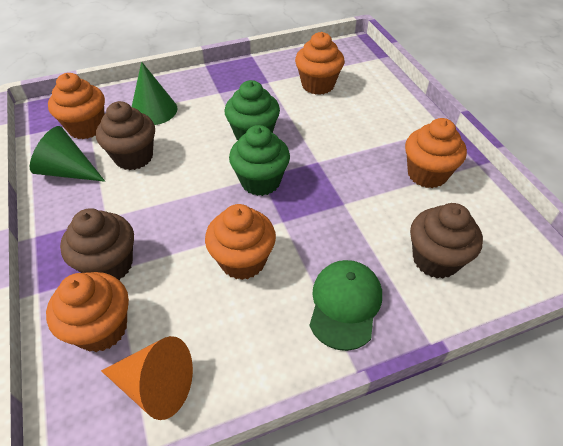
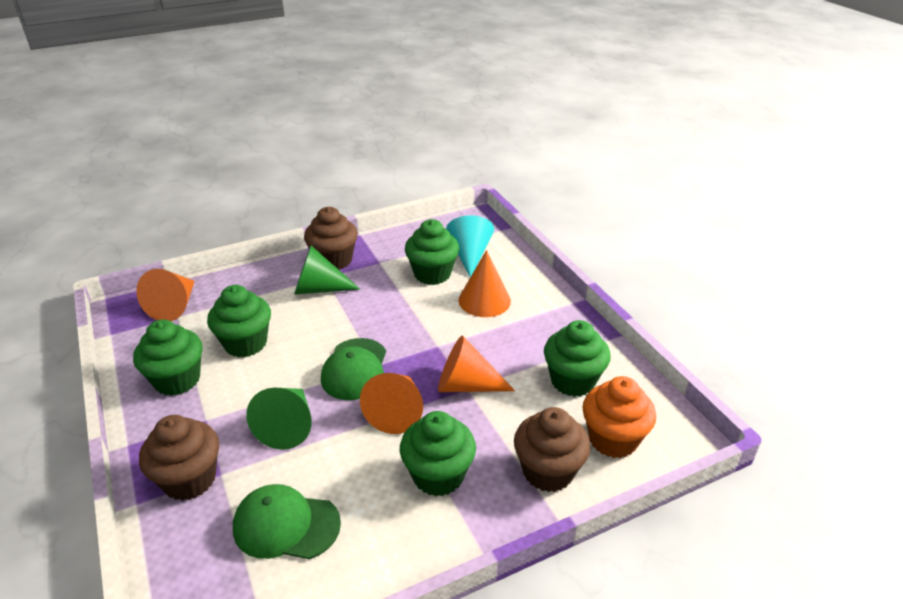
green cap: 1 -> 2
green cupcake: 2 -> 5
orange cone: 1 -> 4
orange cupcake: 5 -> 1
turquoise cone: 0 -> 1

